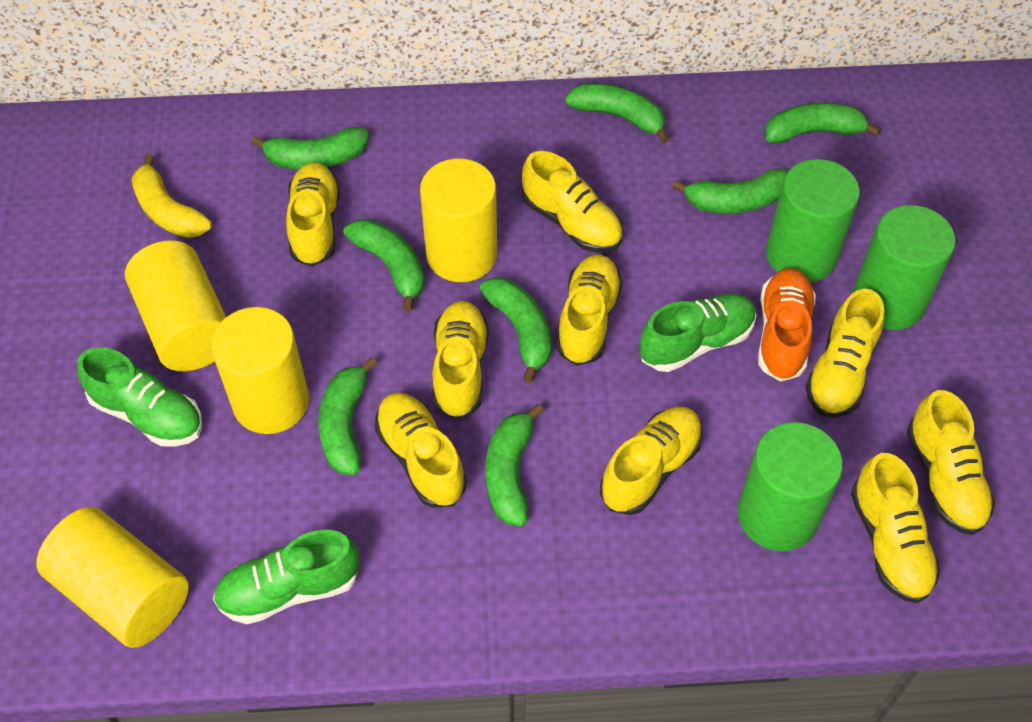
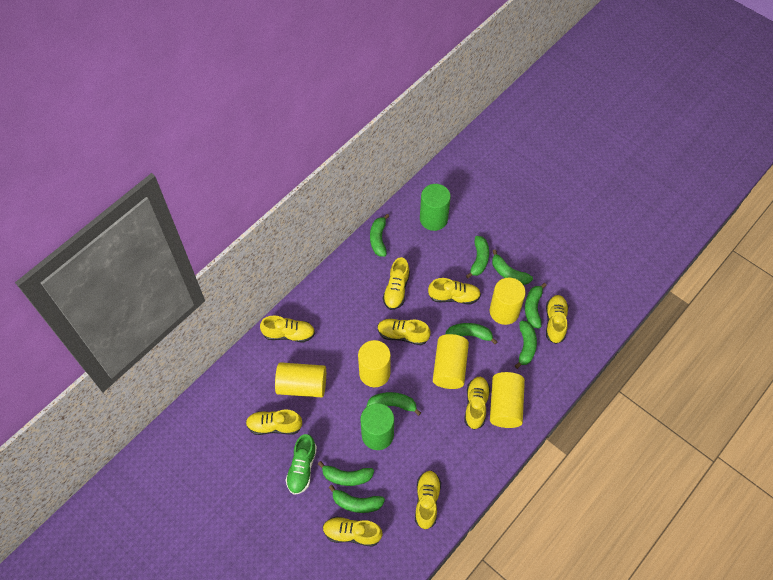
green banana: 8 -> 9
green cylinder: 3 -> 2
green shoe: 3 -> 1
orange shoe: 1 -> 0
yellow banana: 1 -> 0
yellow cylinder: 4 -> 5

